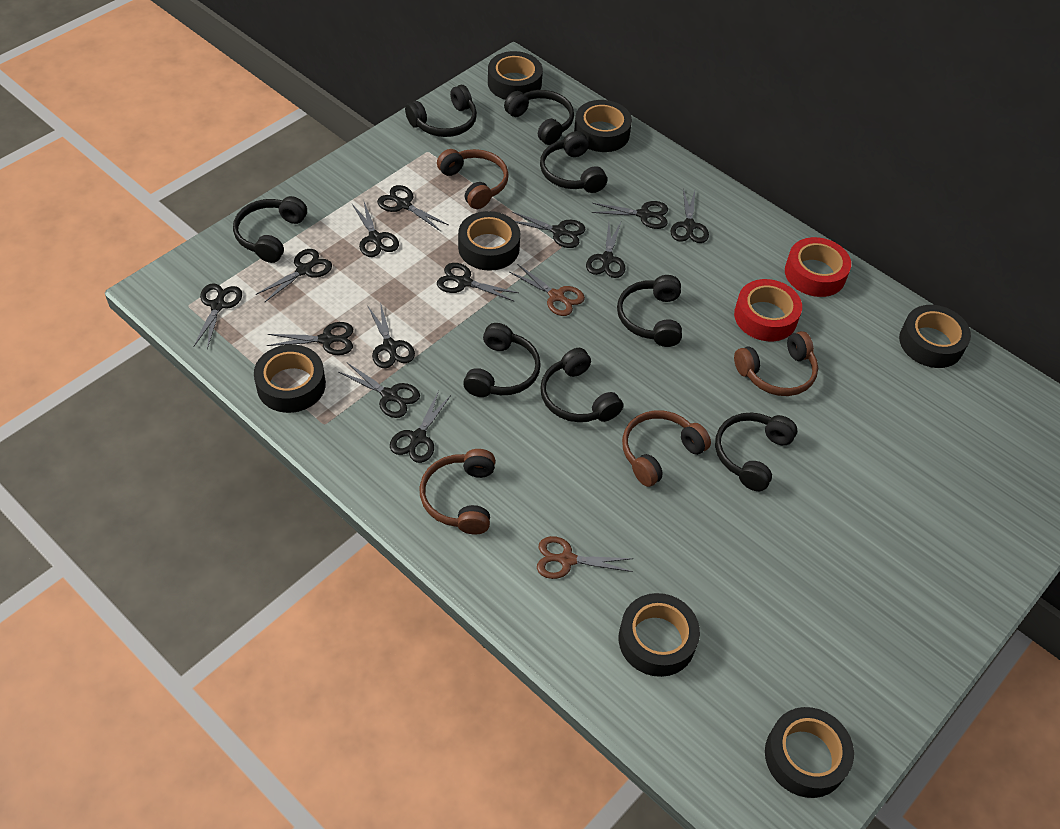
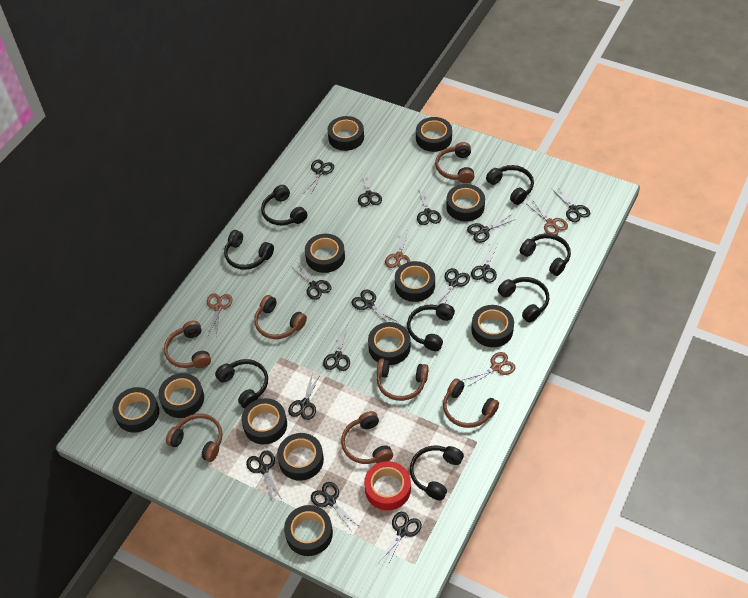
black scissors: 13 -> 14
black tape: 7 -> 12
brown headphones: 4 -> 7
brown scissors: 2 -> 4
red tape: 2 -> 1

